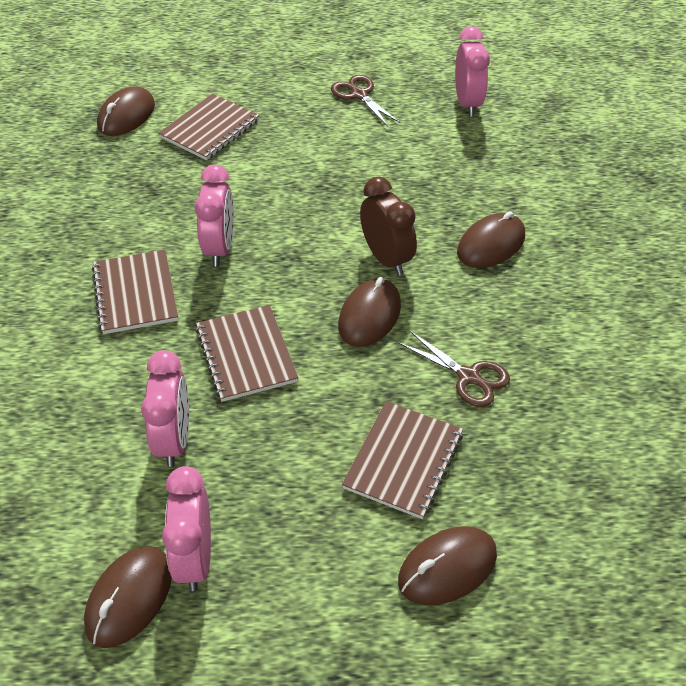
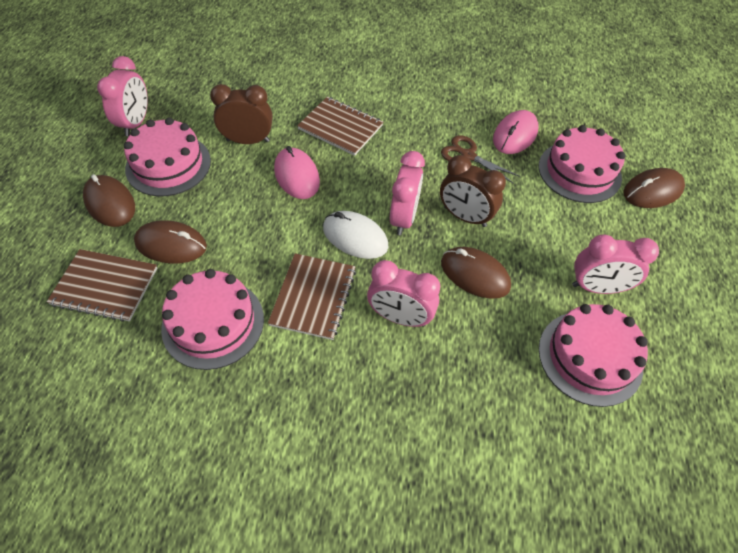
brown clock: 1 -> 2
brown mouse: 5 -> 4
brown notebook: 4 -> 3
brown scissors: 2 -> 1
pink cake: 0 -> 4
pink mouse: 0 -> 2
white mouse: 0 -> 1

